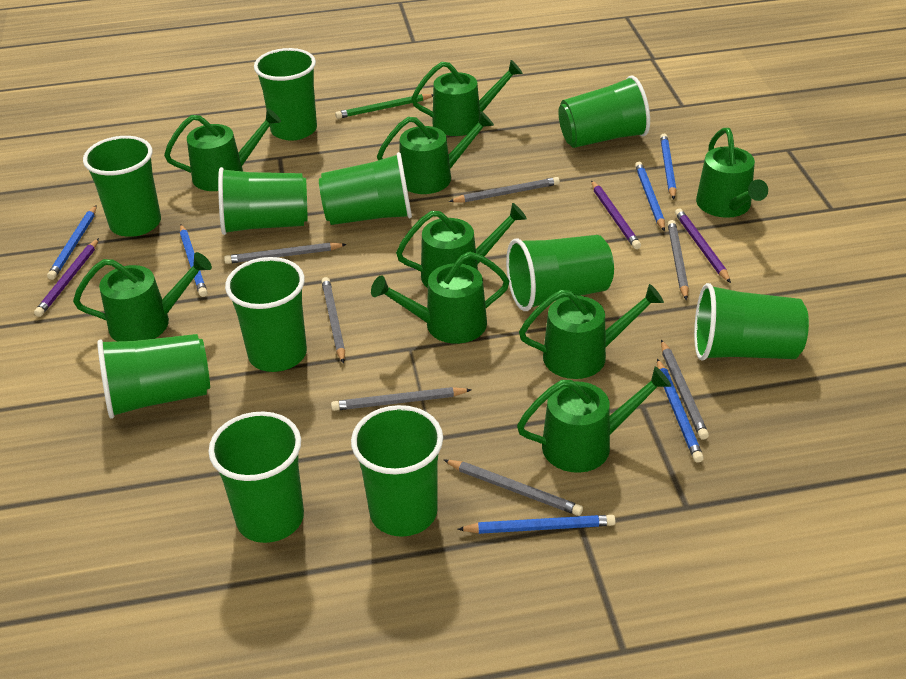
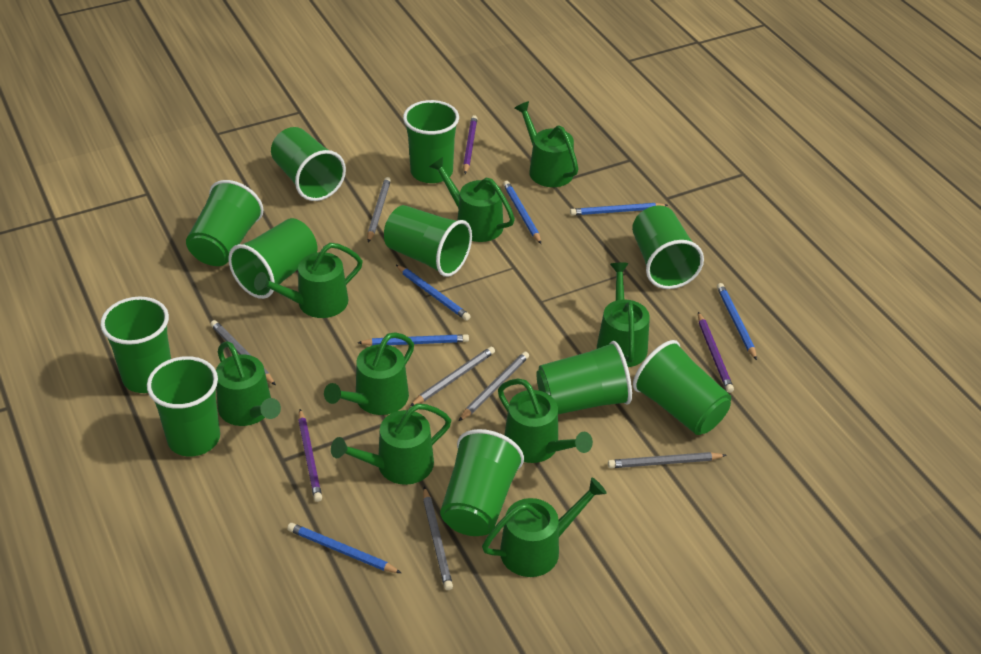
green pencil: 1 -> 0
grey pencil: 7 -> 6

